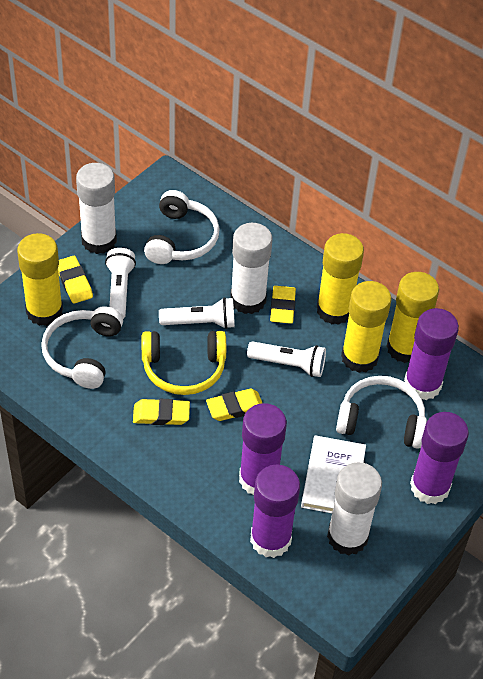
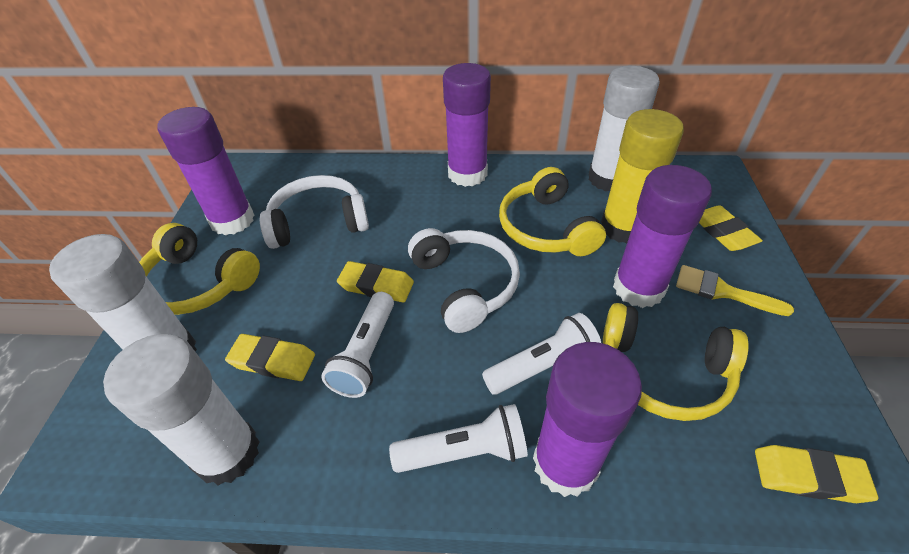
white book: 1 -> 0
white headphones: 3 -> 2
yellow brush: 0 -> 1
yellow glue stick: 4 -> 1
yellow headphones: 1 -> 3

